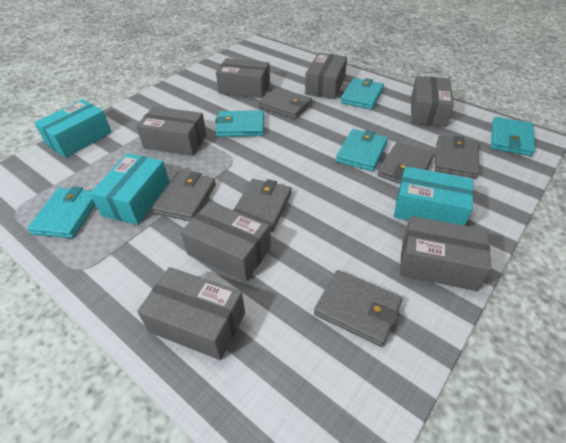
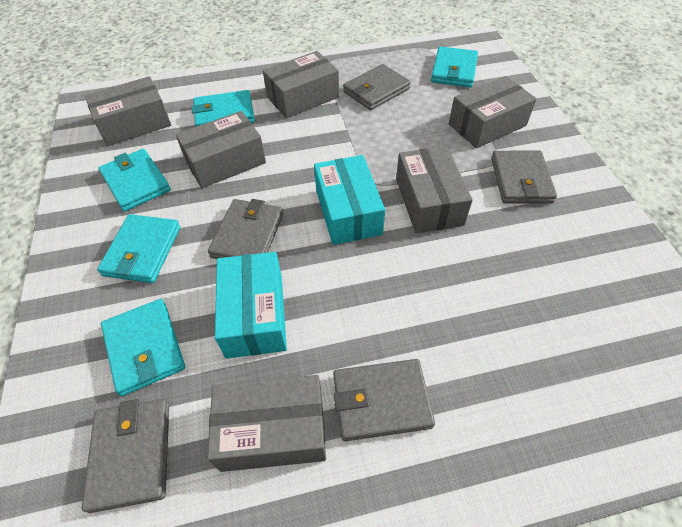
grey box: 7 -> 6
grey wallet: 6 -> 5
turquoise box: 3 -> 2

